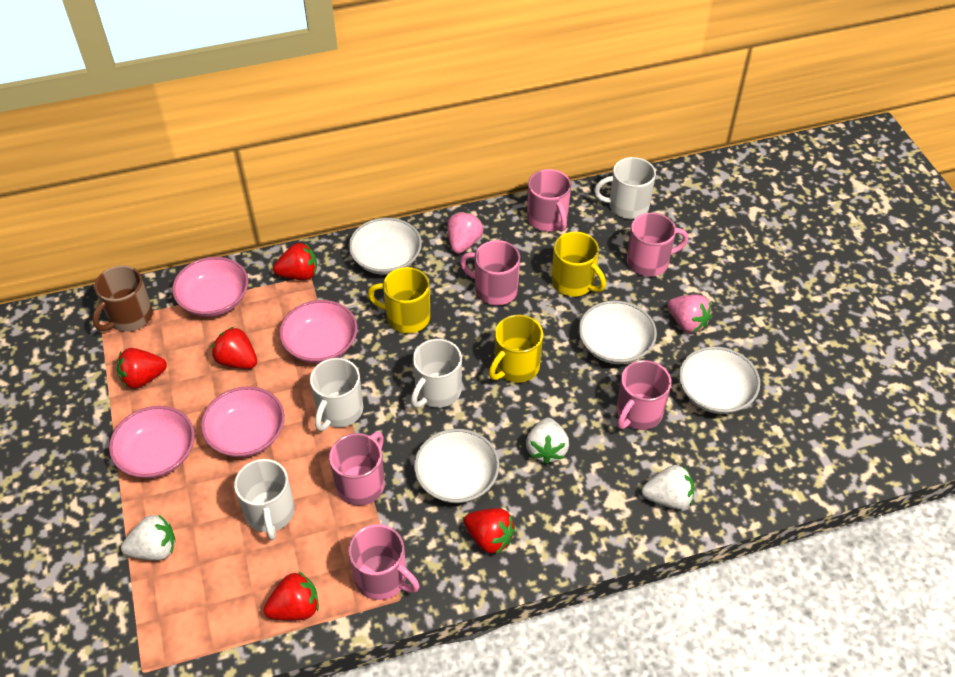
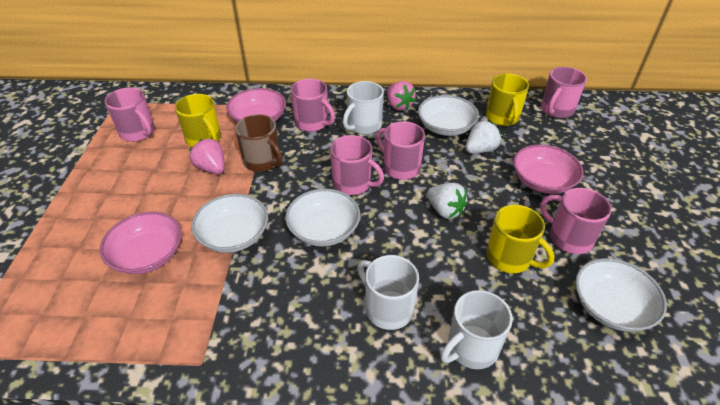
pink bowl: 4 -> 3
red strawberry: 5 -> 0
white mug: 4 -> 3
white strawberry: 3 -> 2

